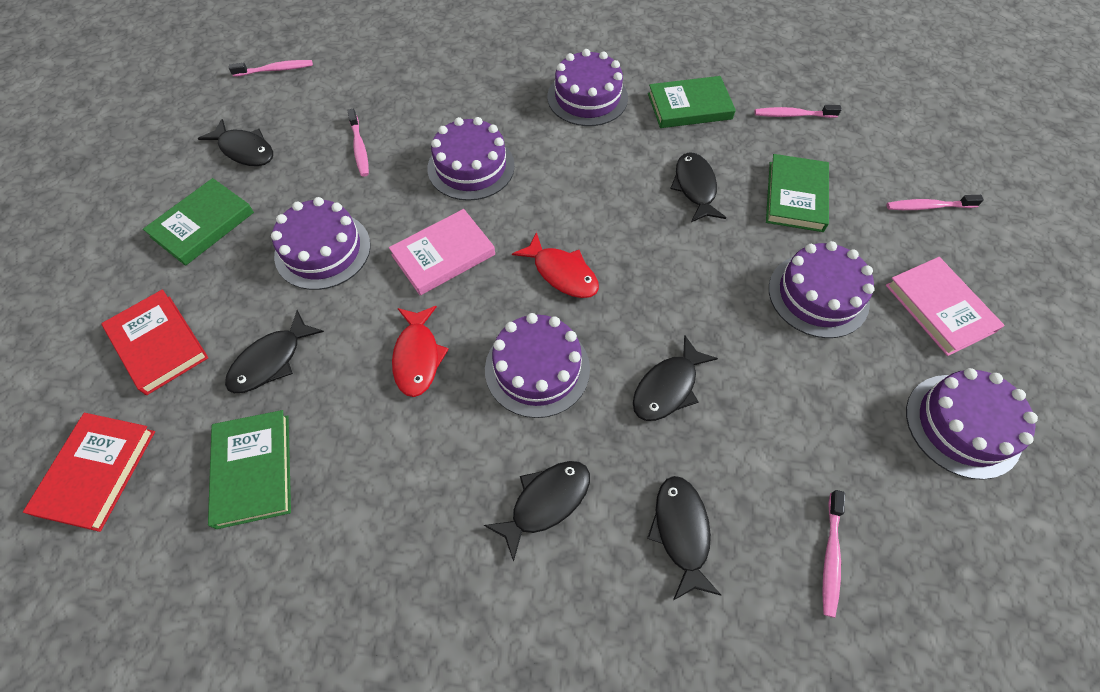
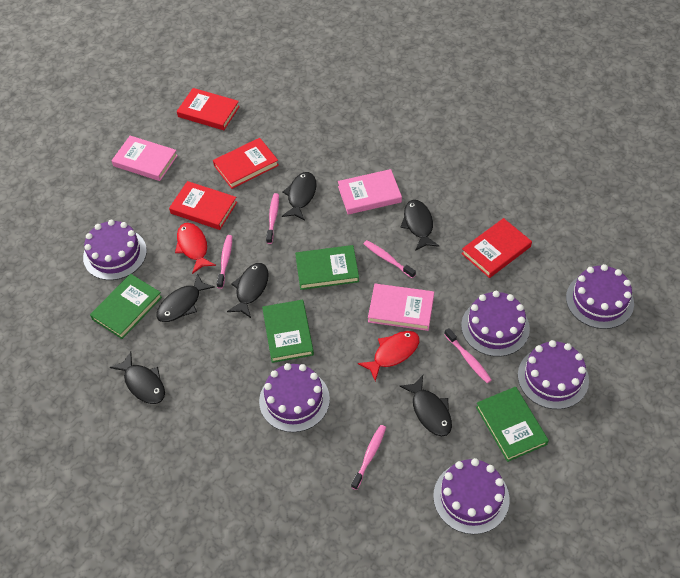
pink book: 2 -> 3
red book: 2 -> 4

